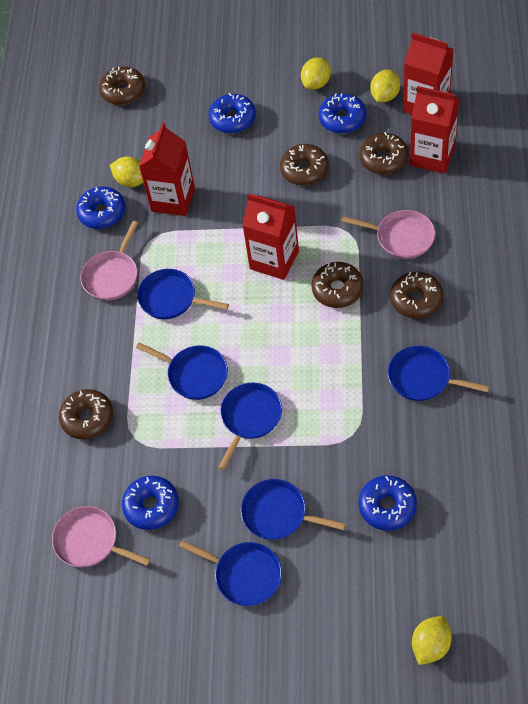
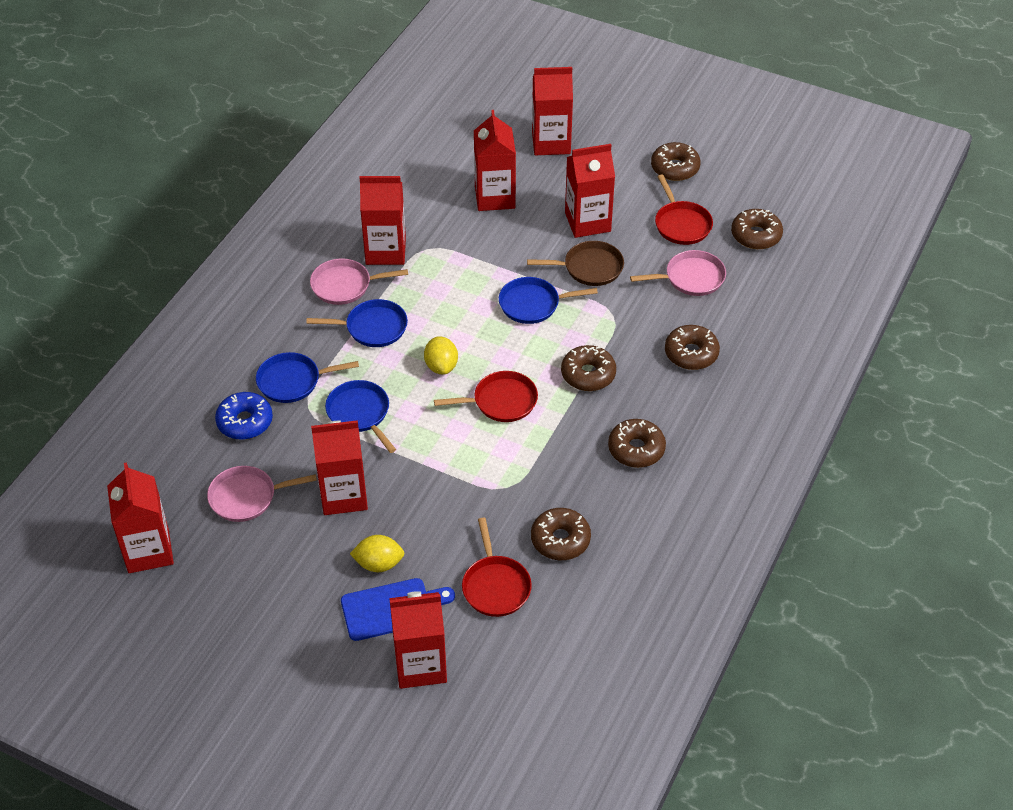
blue cutting board: 0 -> 1
blue donut: 5 -> 1
blue pan: 6 -> 4
brown pan: 0 -> 1
red carton: 4 -> 7
red pan: 0 -> 3
yellow lemon: 4 -> 2

